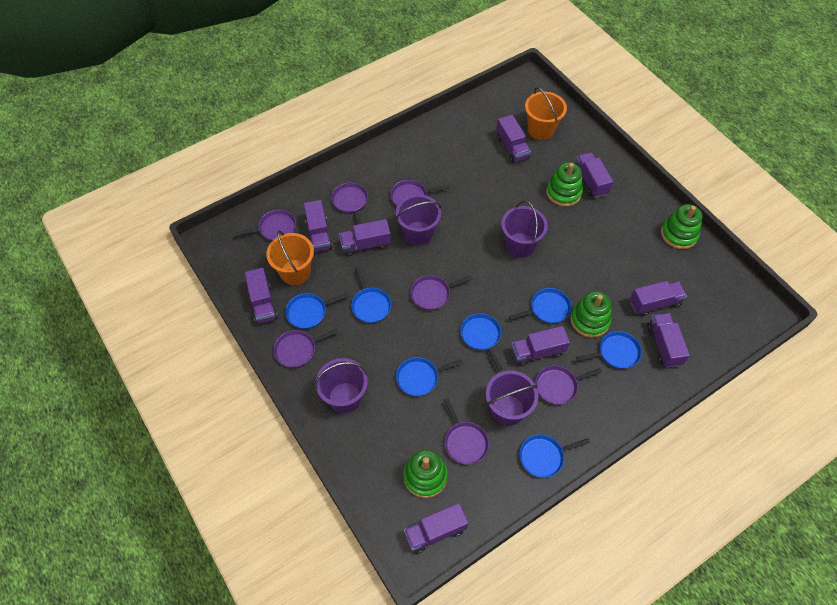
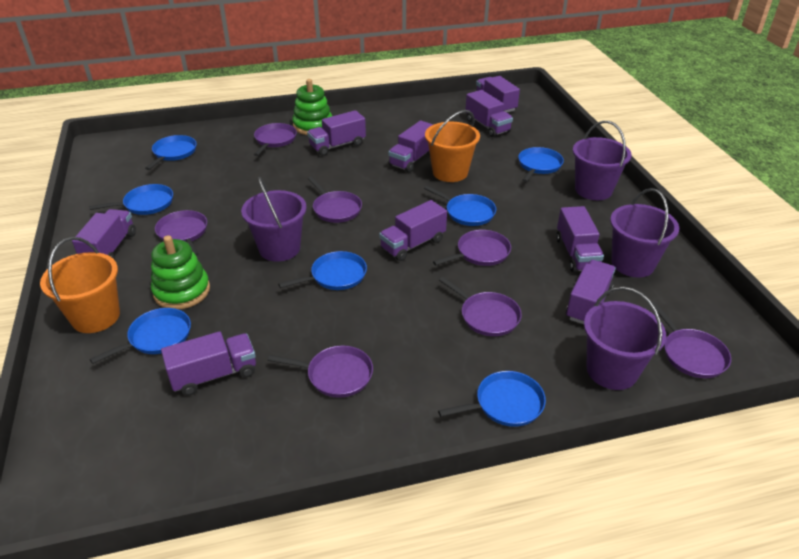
green stacking toy: 4 -> 2

